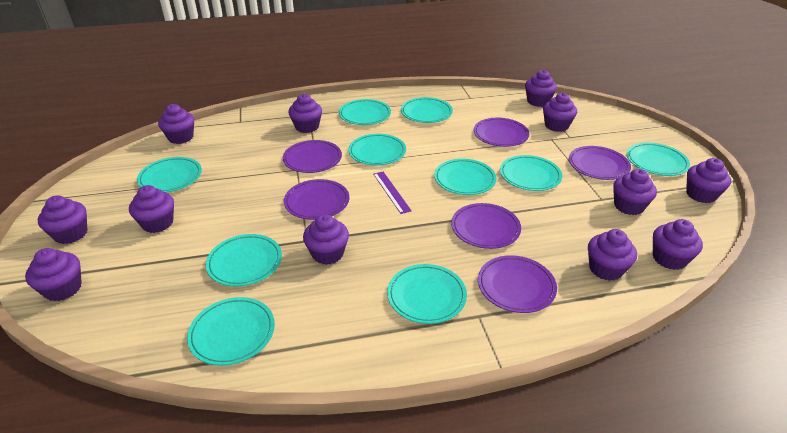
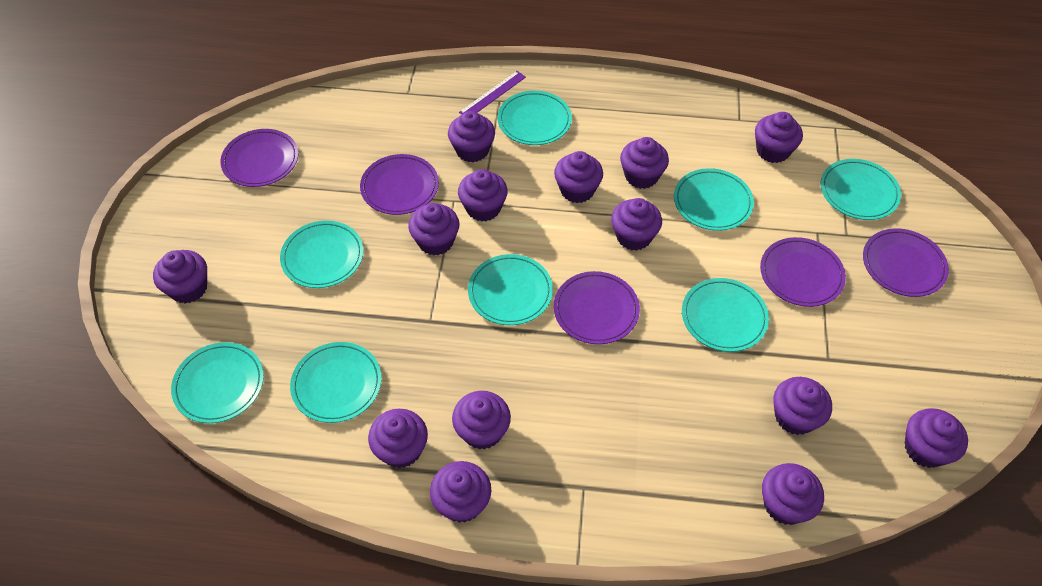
purple cupcake: 12 -> 14
purple plate: 6 -> 5
turquoise plate: 10 -> 8

